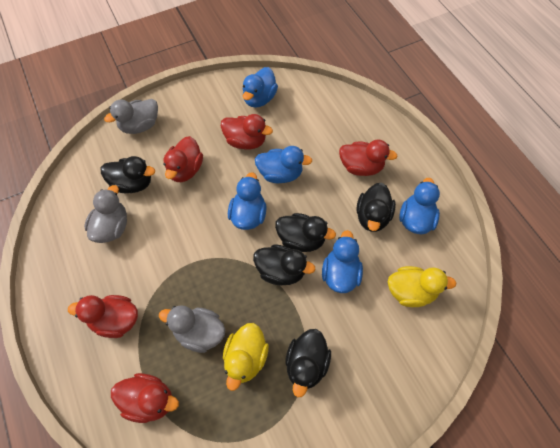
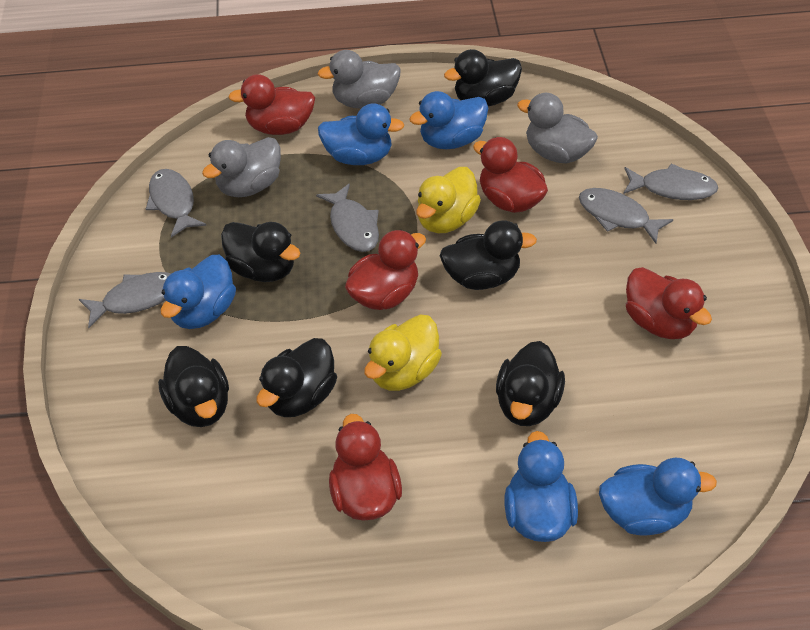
black duck: 5 -> 6
grey fish: 0 -> 5

